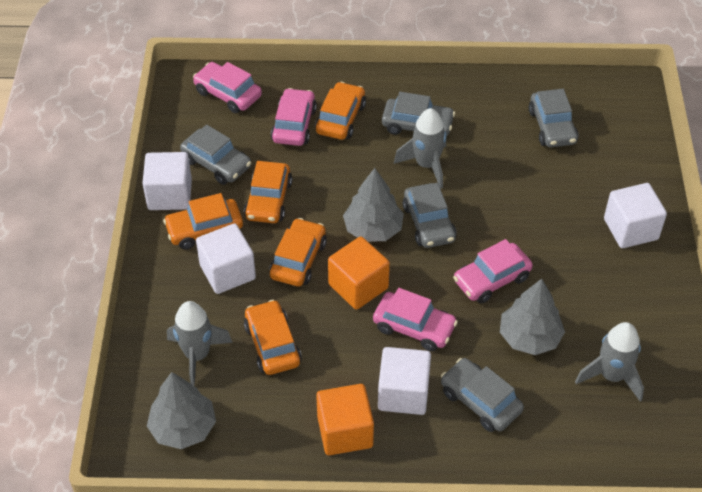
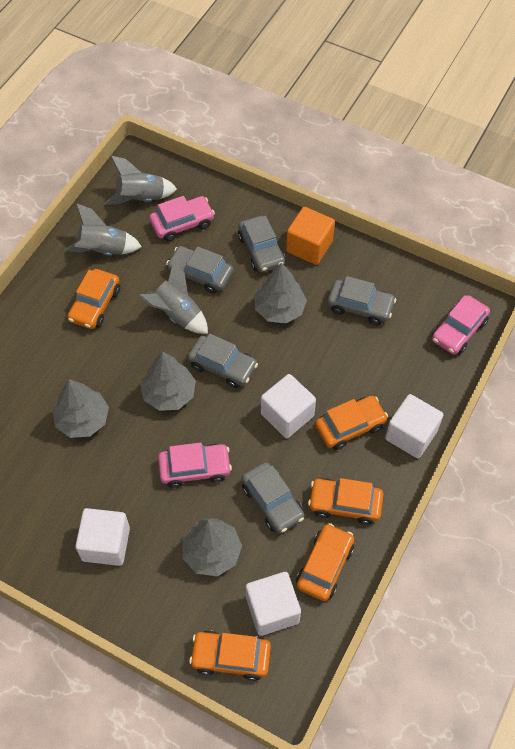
grey tree: 3 -> 4
orange cube: 2 -> 1
pink car: 4 -> 3

